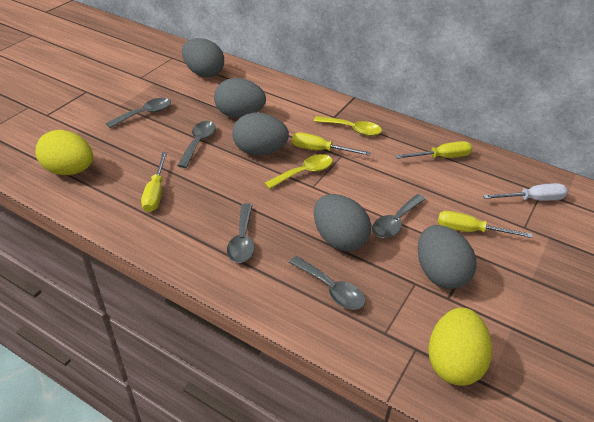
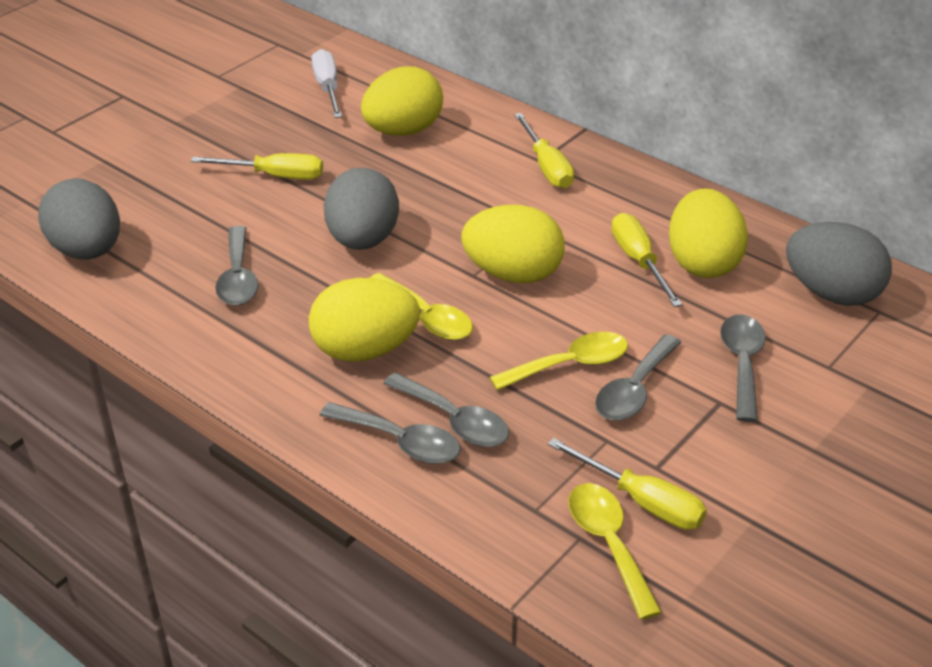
grey egg: 5 -> 3
yellow egg: 2 -> 4
yellow spoon: 2 -> 3

